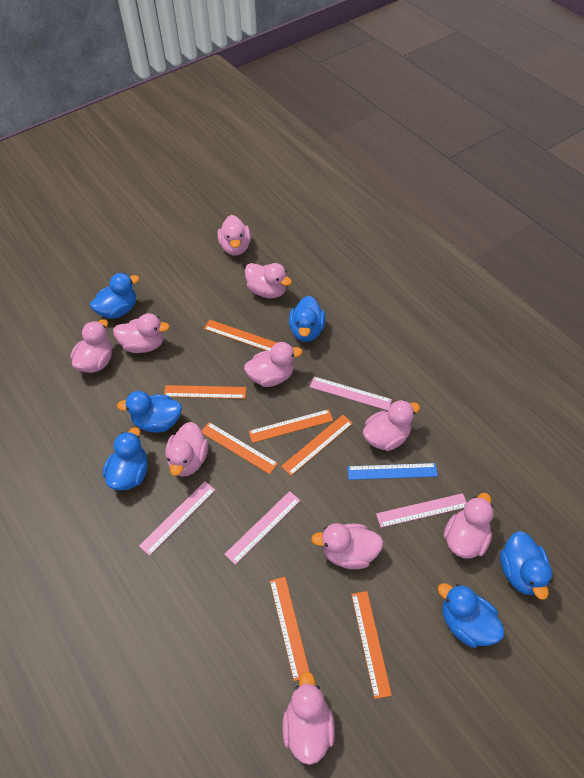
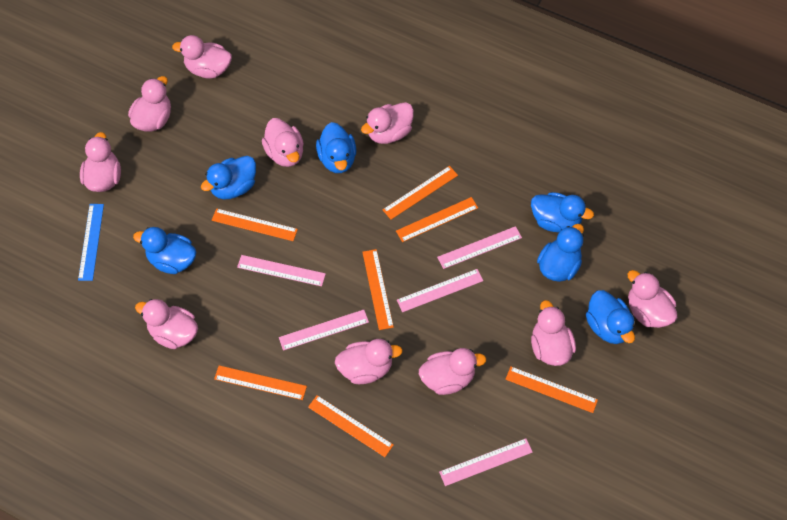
pink ruler: 4 -> 5

